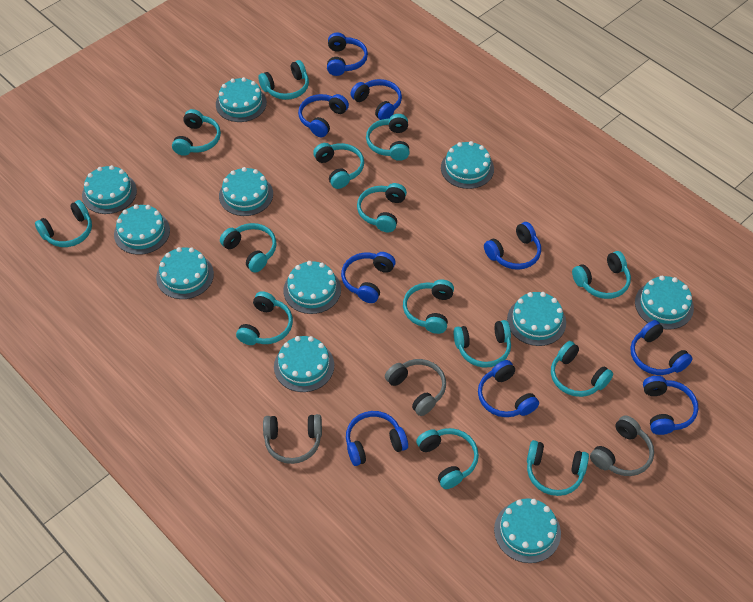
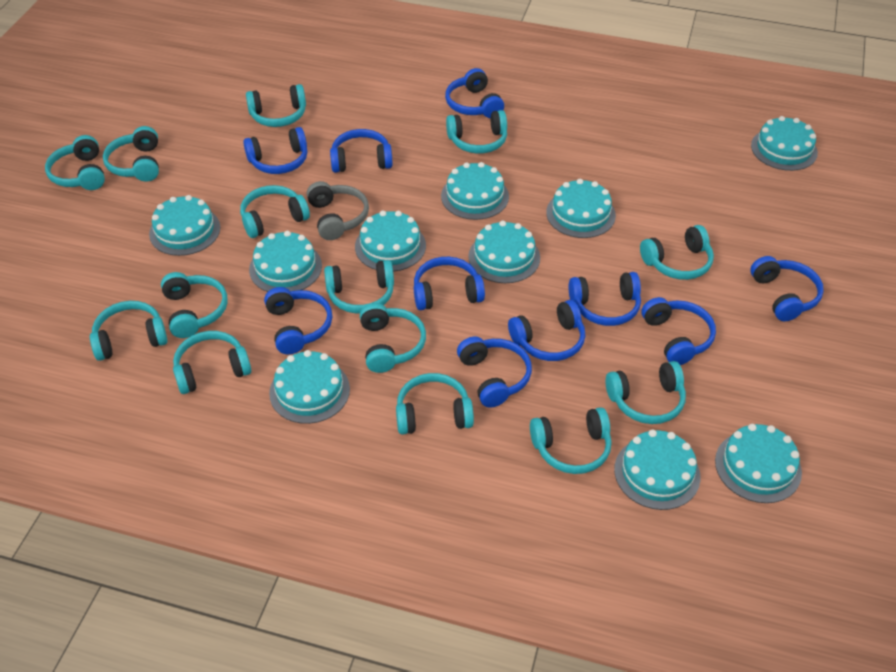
blue headphones: 9 -> 10
grey headphones: 3 -> 1
turquoise cake: 11 -> 10

